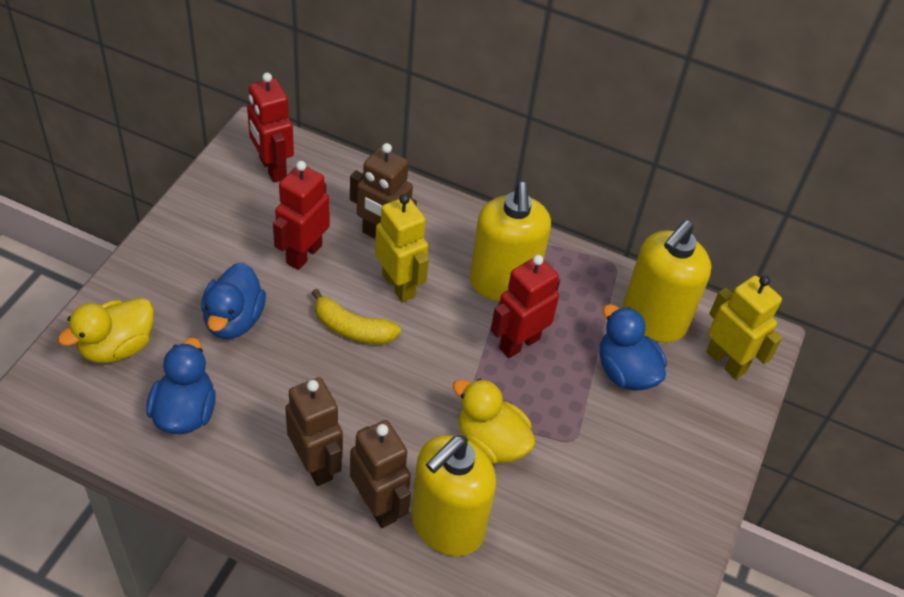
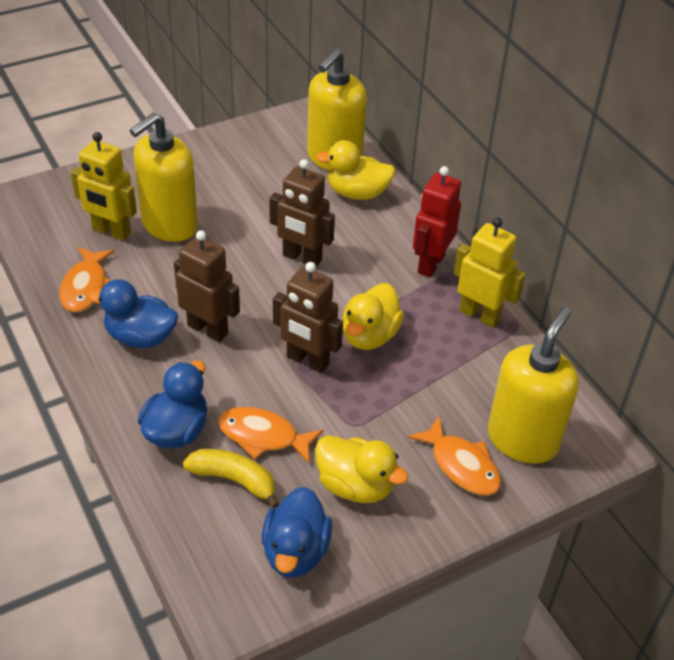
orange fish: 0 -> 3
red robot: 3 -> 1
yellow duck: 2 -> 3

